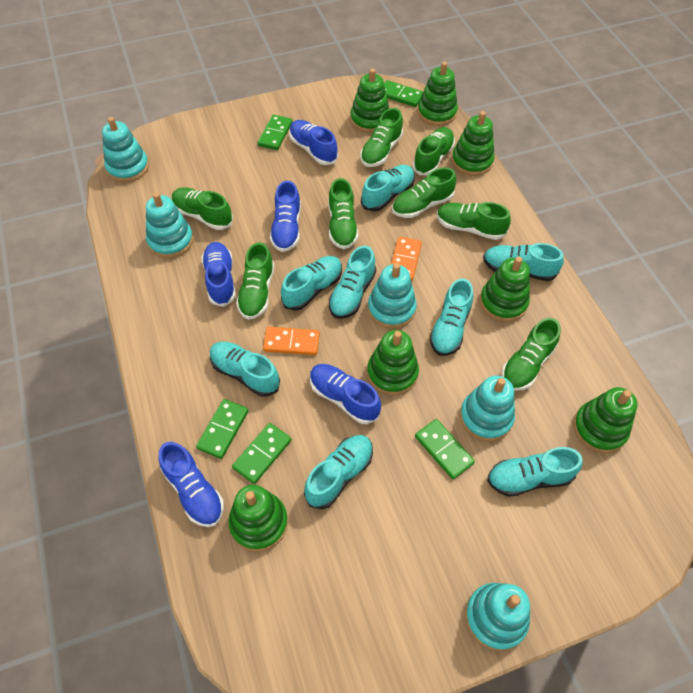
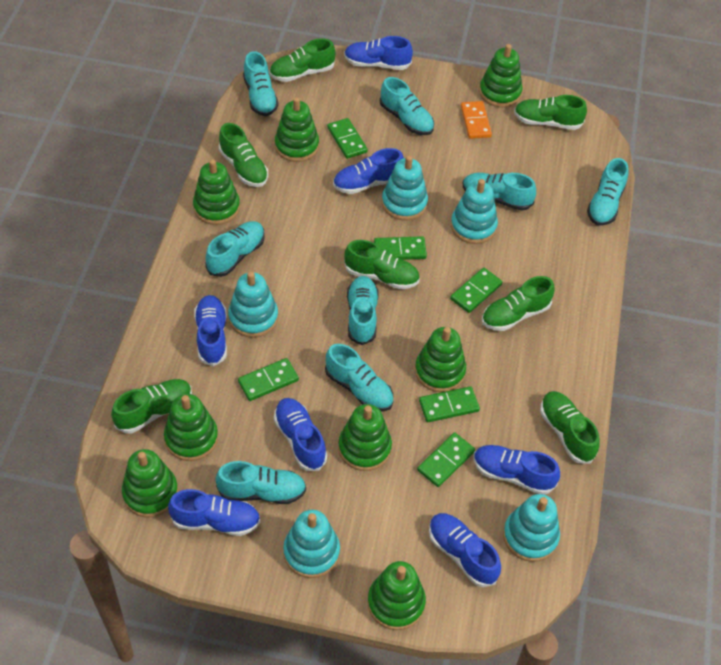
blue shoe: 5 -> 7
green domino: 5 -> 6
green shoe: 8 -> 7
green stacking toy: 7 -> 8
orange domino: 2 -> 1

